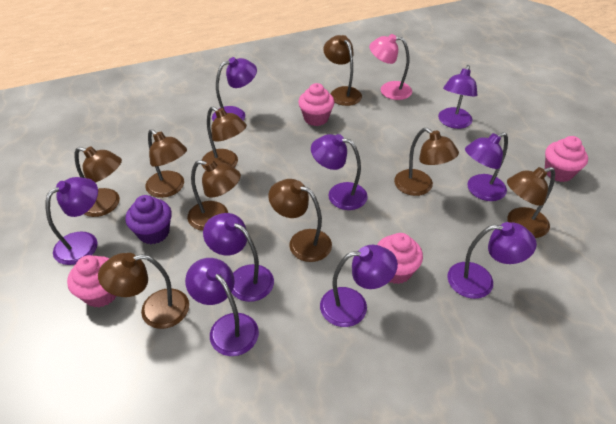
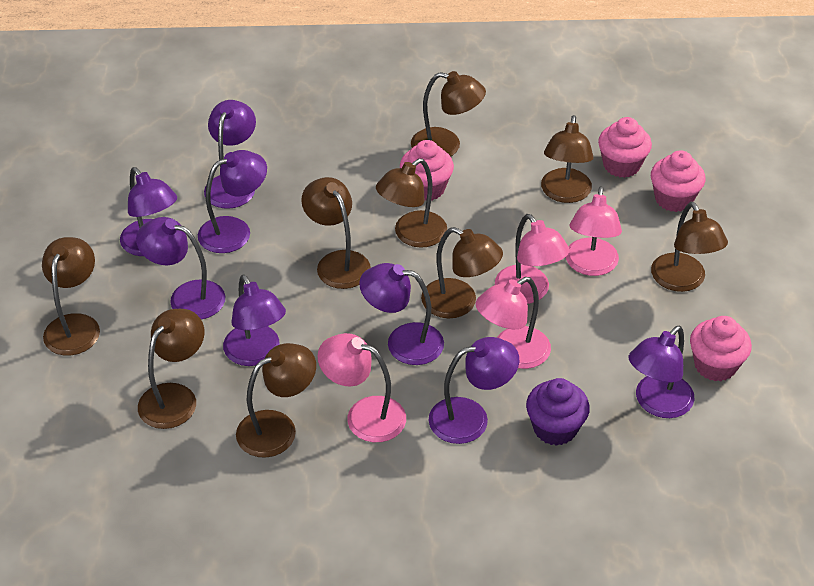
pink lamp: 1 -> 4
purple lamp: 9 -> 8

